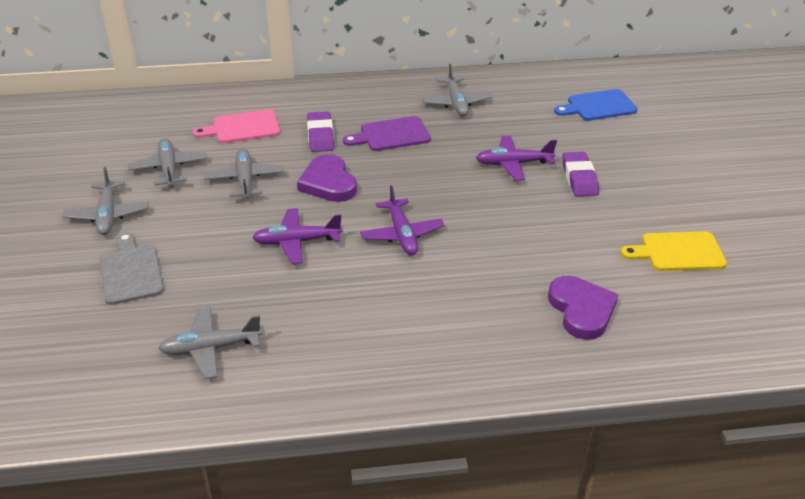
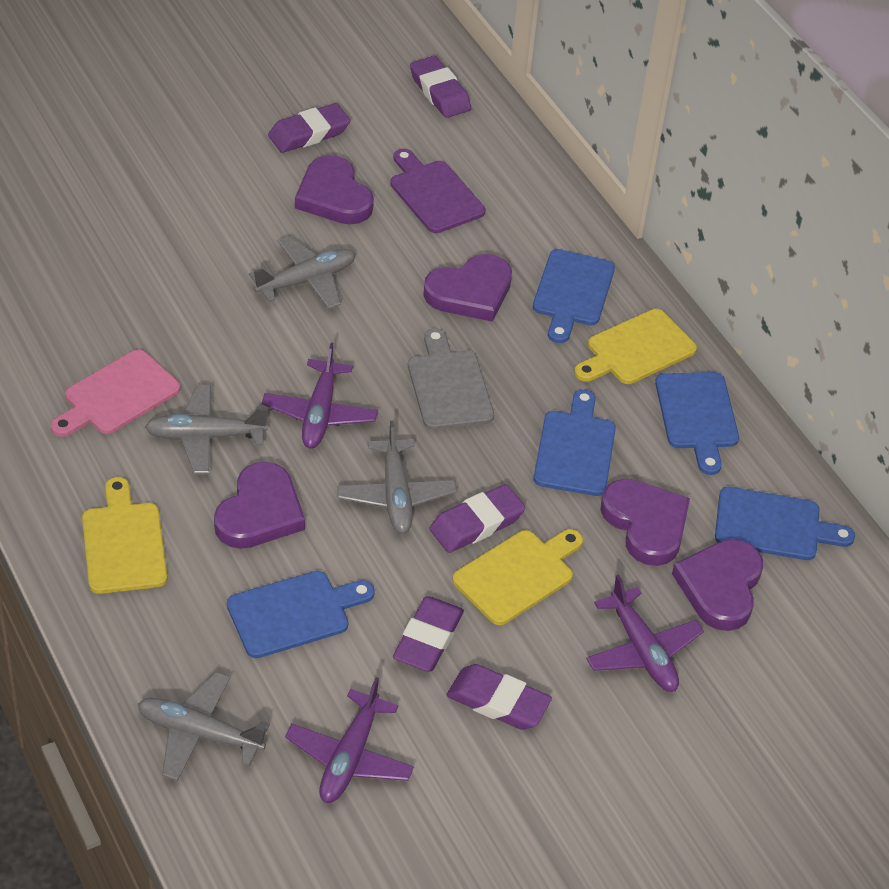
blue cutting board: 1 -> 5
grey plane: 5 -> 4
purple eraser: 2 -> 5
purple heart: 2 -> 5
yellow cutting board: 1 -> 3

